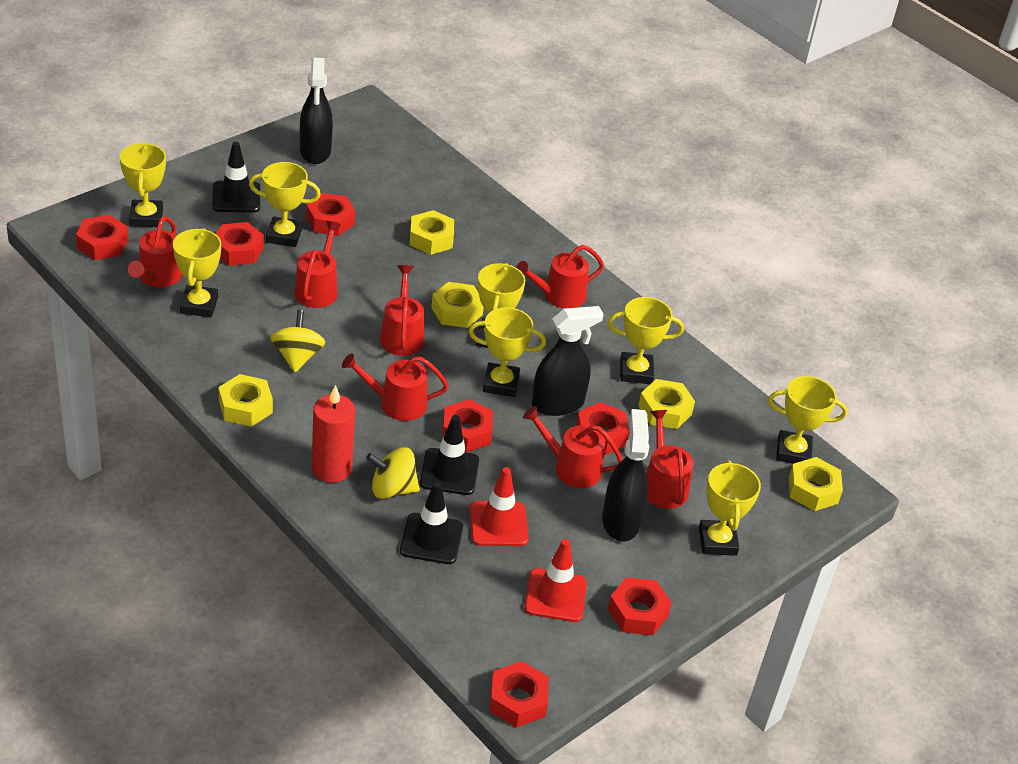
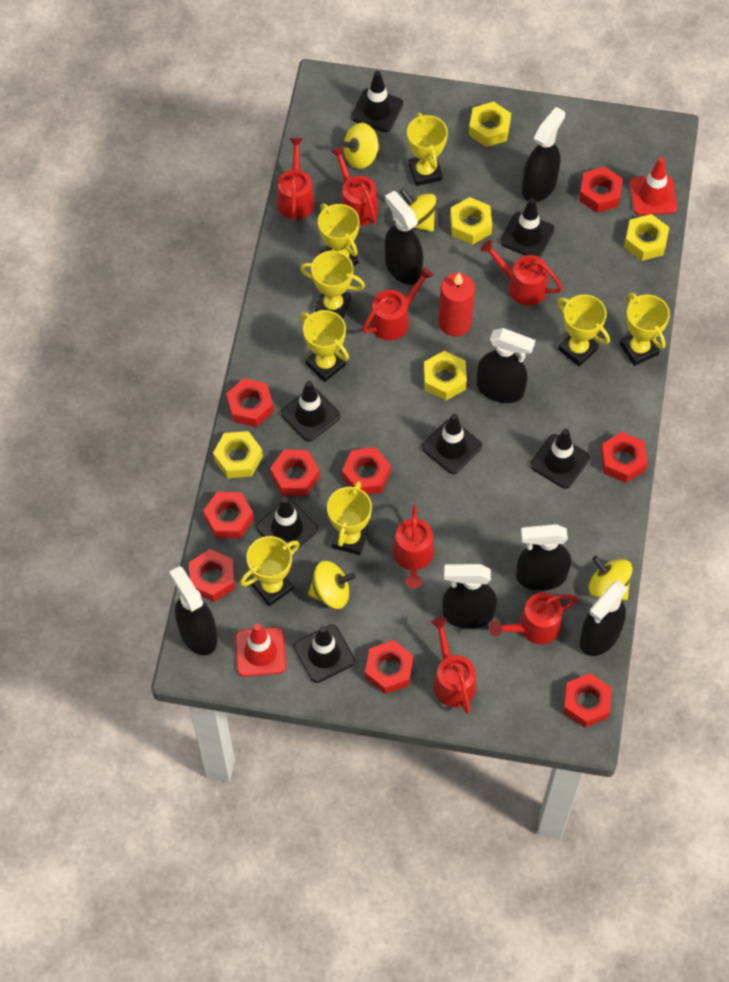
black spray bottle: 3 -> 7
black traffic cone: 3 -> 7
red nut: 7 -> 9
yellow spinning top: 2 -> 4

